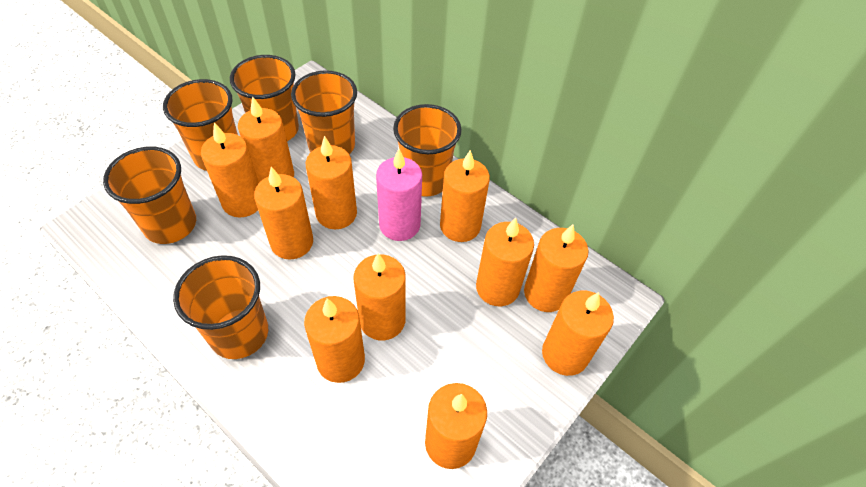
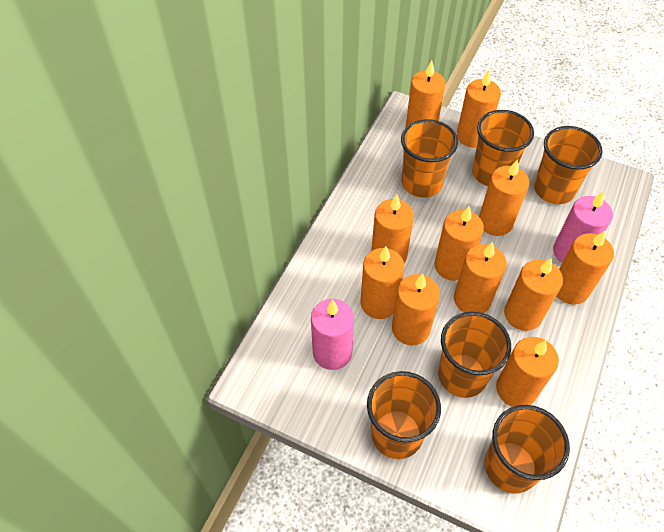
pink candle: 1 -> 2

